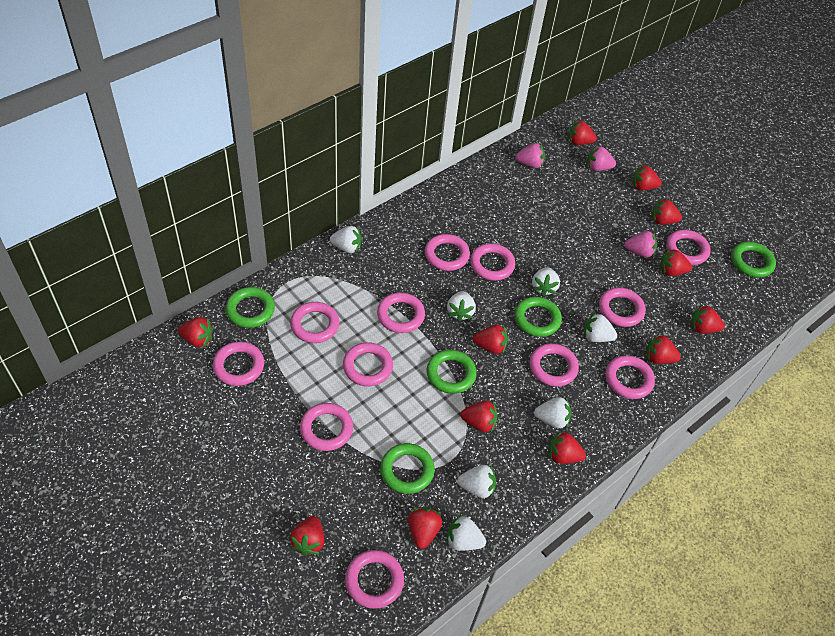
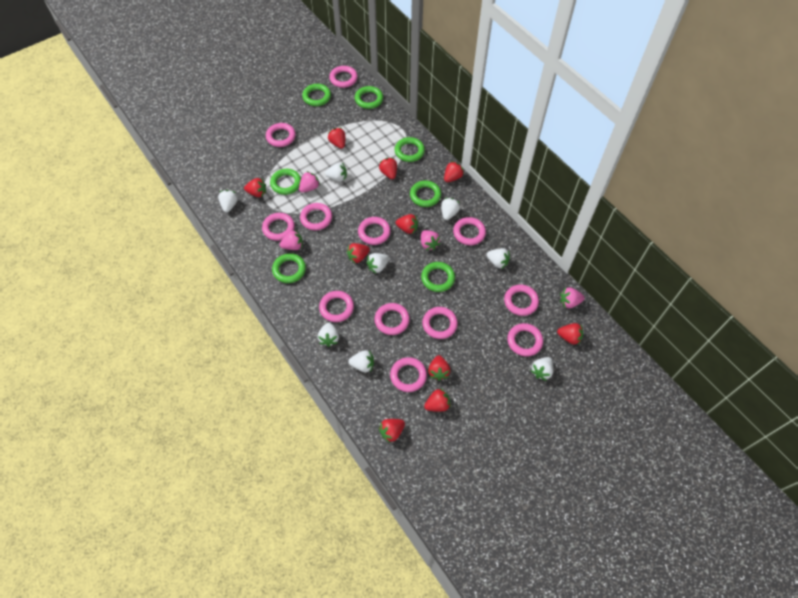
green ring: 5 -> 7
pink strawberry: 3 -> 4
red strawberry: 12 -> 10
white strawberry: 7 -> 8

